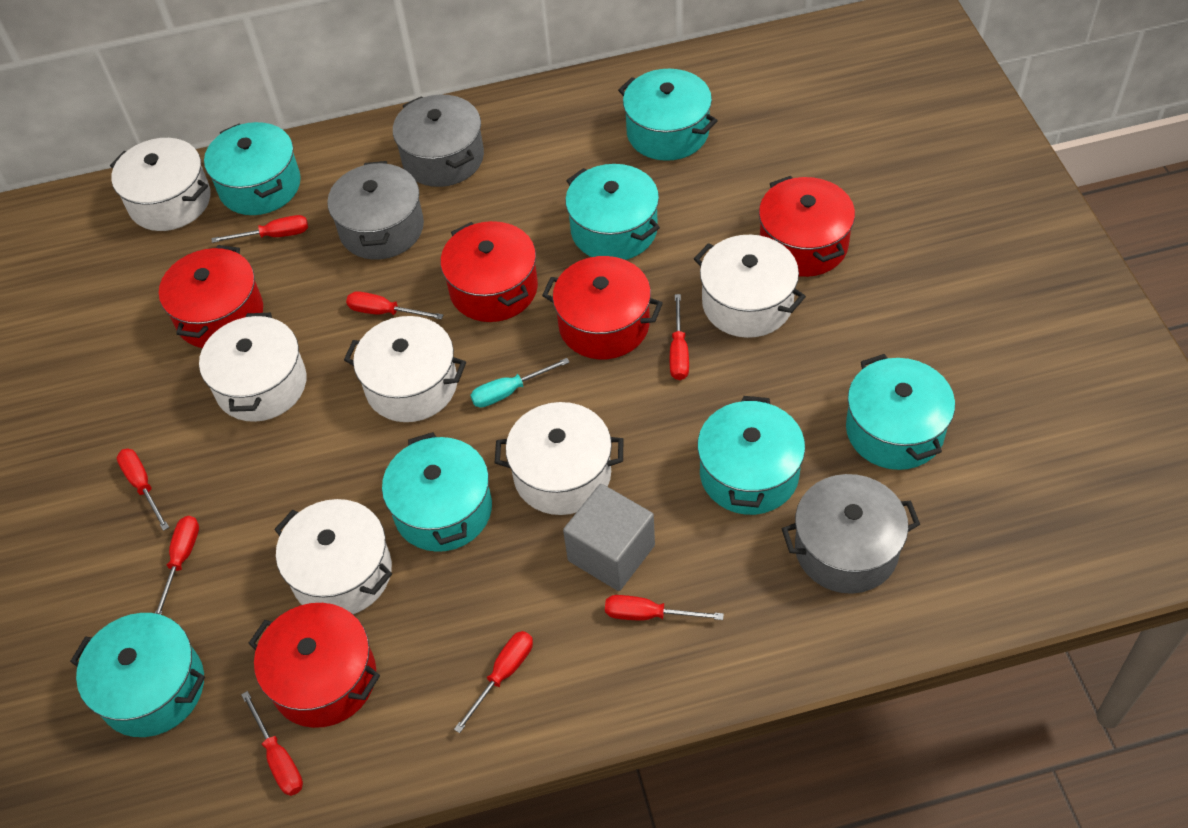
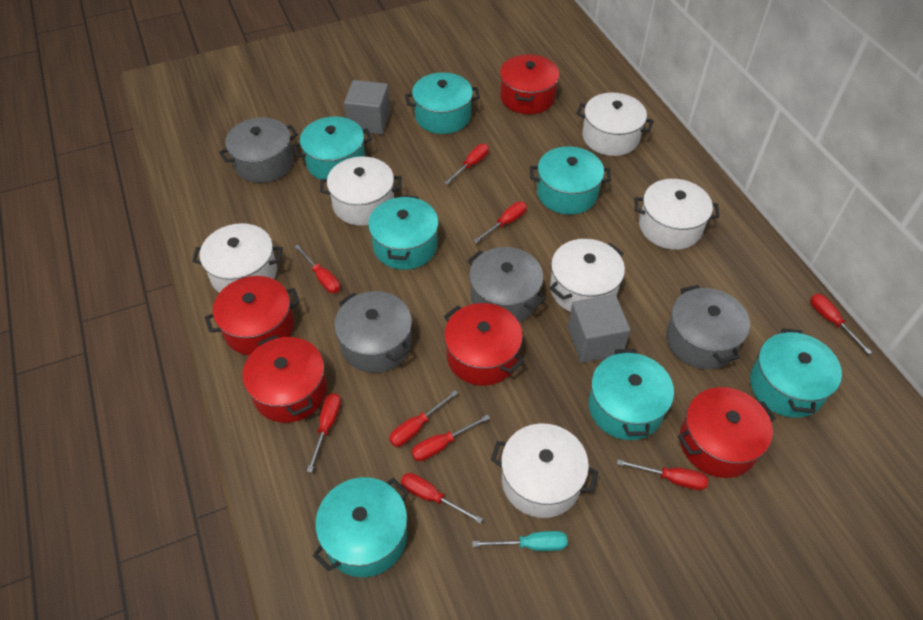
grey cube: 1 -> 2
grey pot: 3 -> 4
red screwdriver: 8 -> 9

